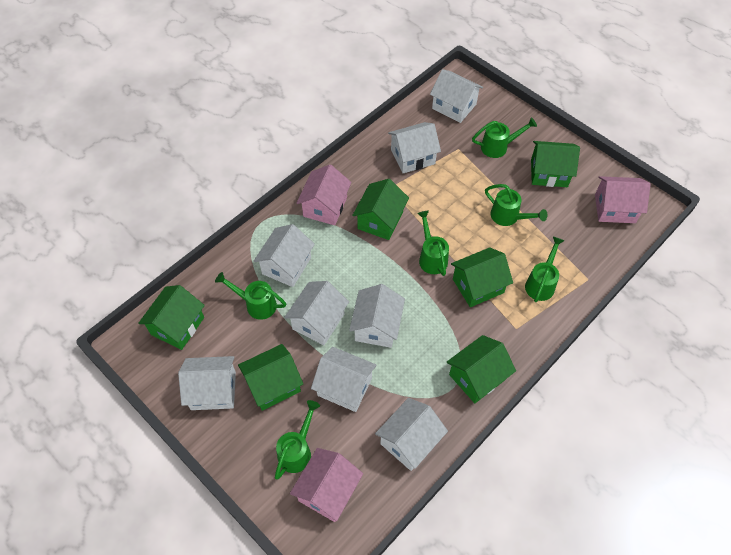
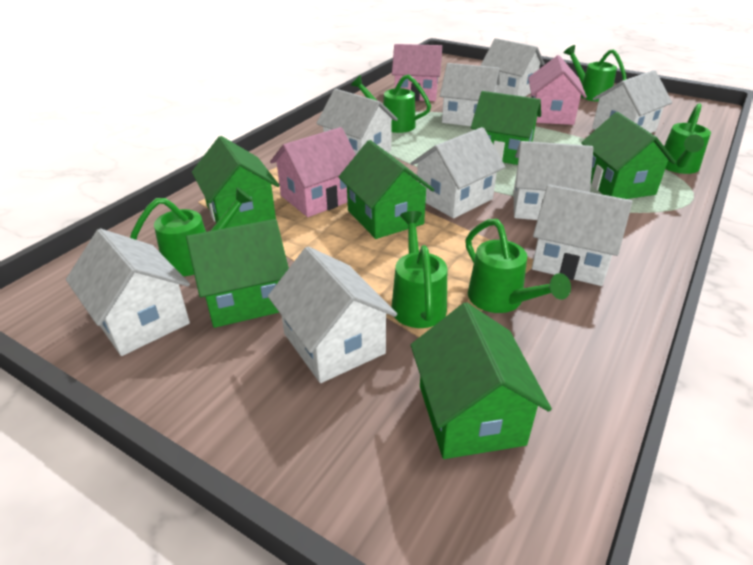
white house: 8 -> 9

